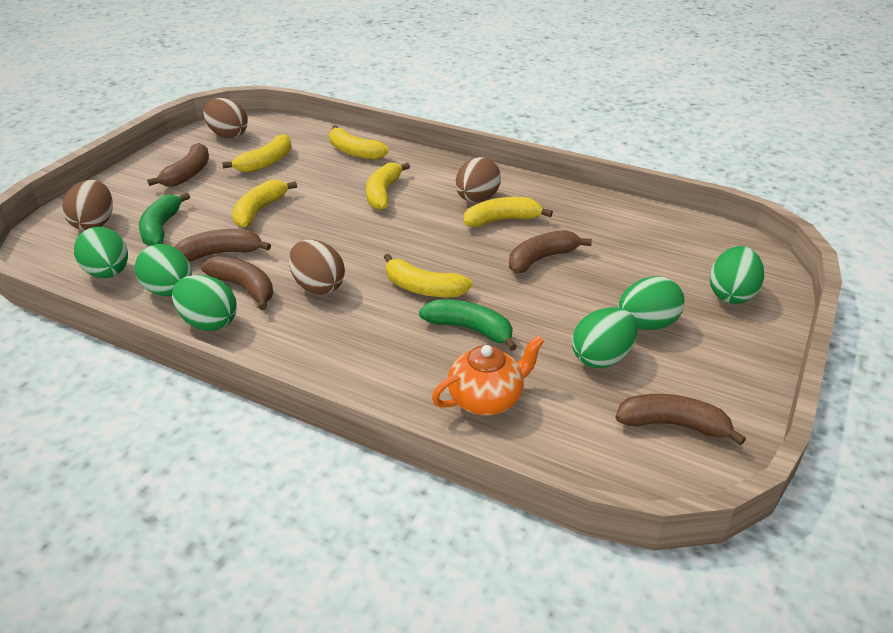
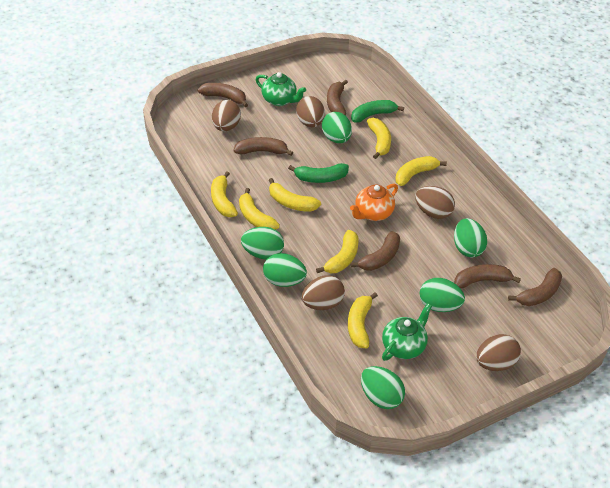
brown banana: 5 -> 6
brown egg: 4 -> 5
green teapot: 0 -> 2
yellow banana: 6 -> 7

